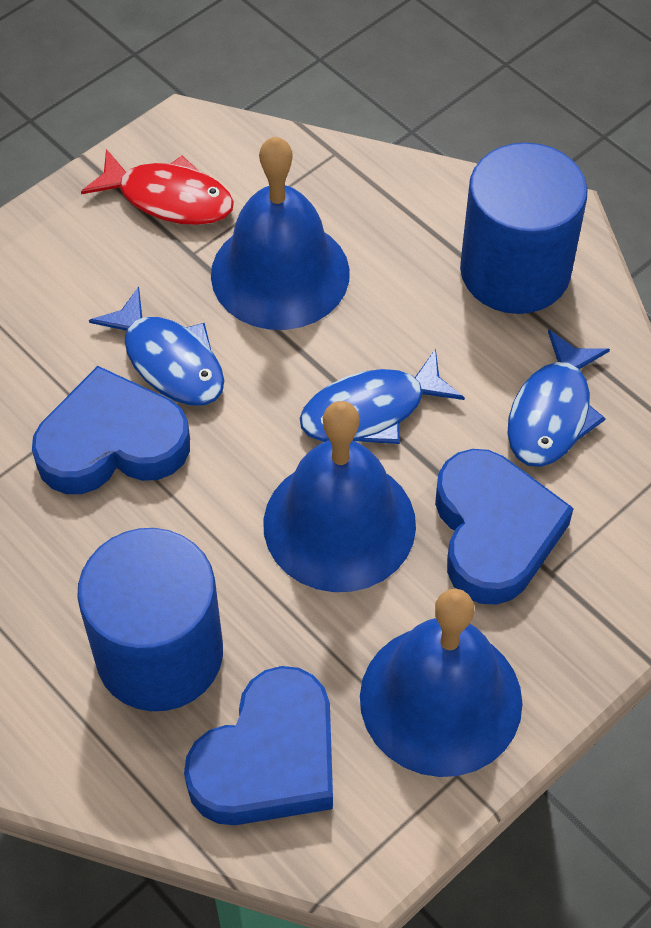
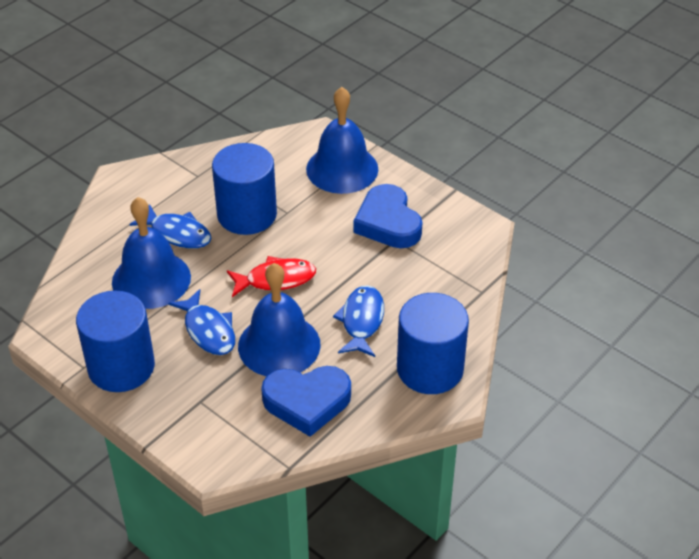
blue cylinder: 2 -> 3
blue heart: 3 -> 2

